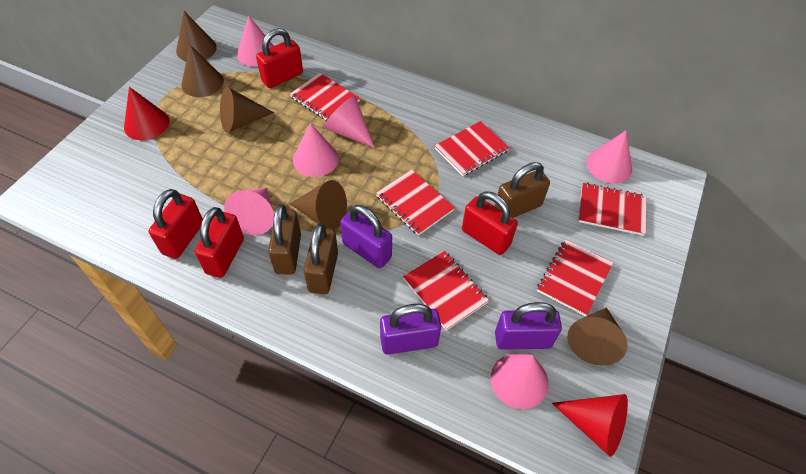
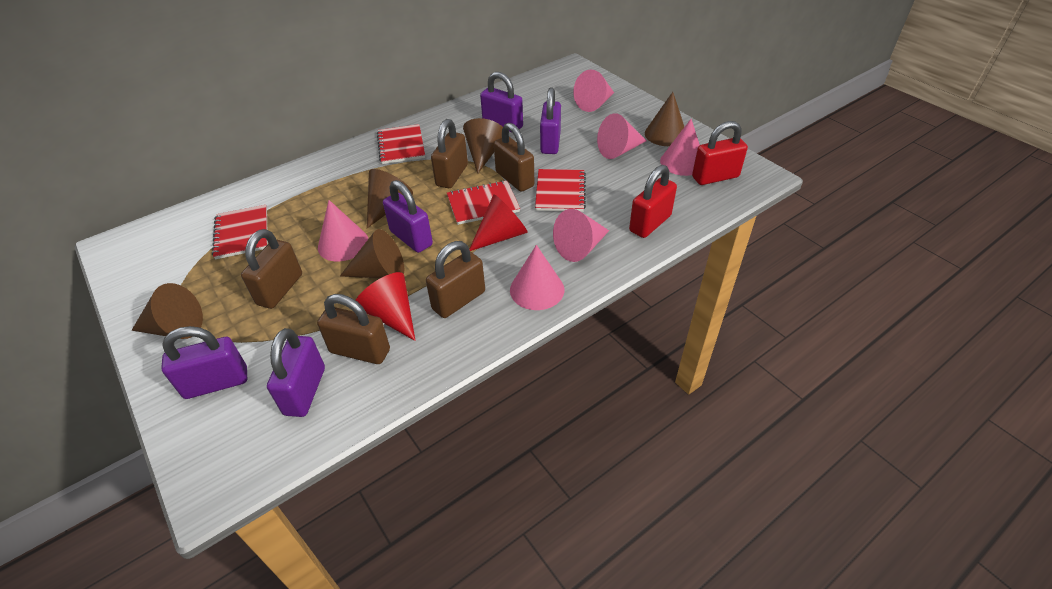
brown padlock: 3 -> 5
purple padlock: 3 -> 5
red notebook: 6 -> 4
red padlock: 4 -> 2

